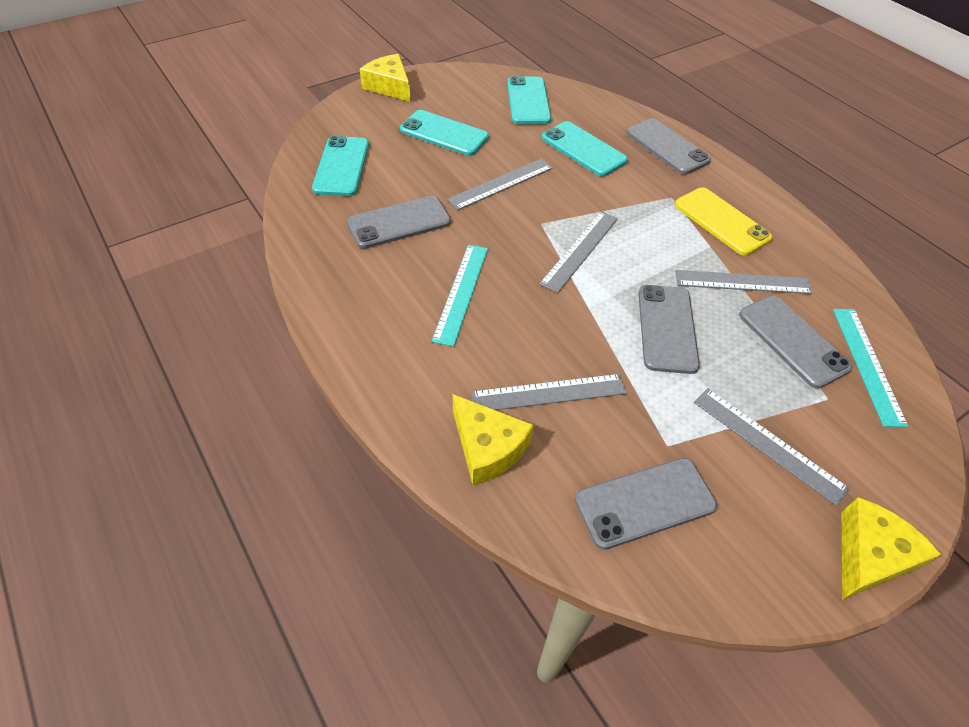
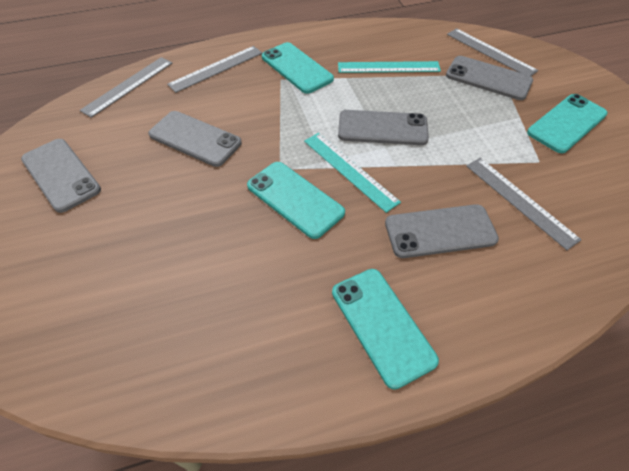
grey ruler: 5 -> 4
yellow cheese: 3 -> 0
yellow phone: 1 -> 0

